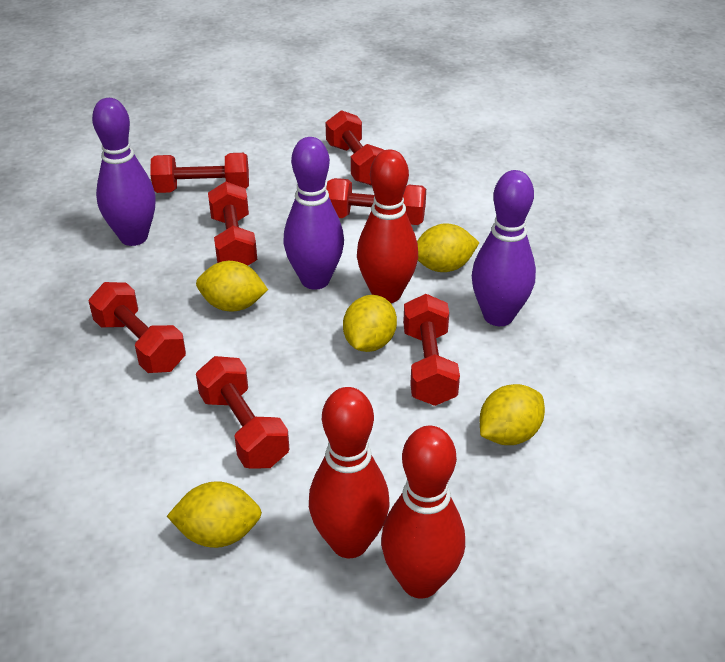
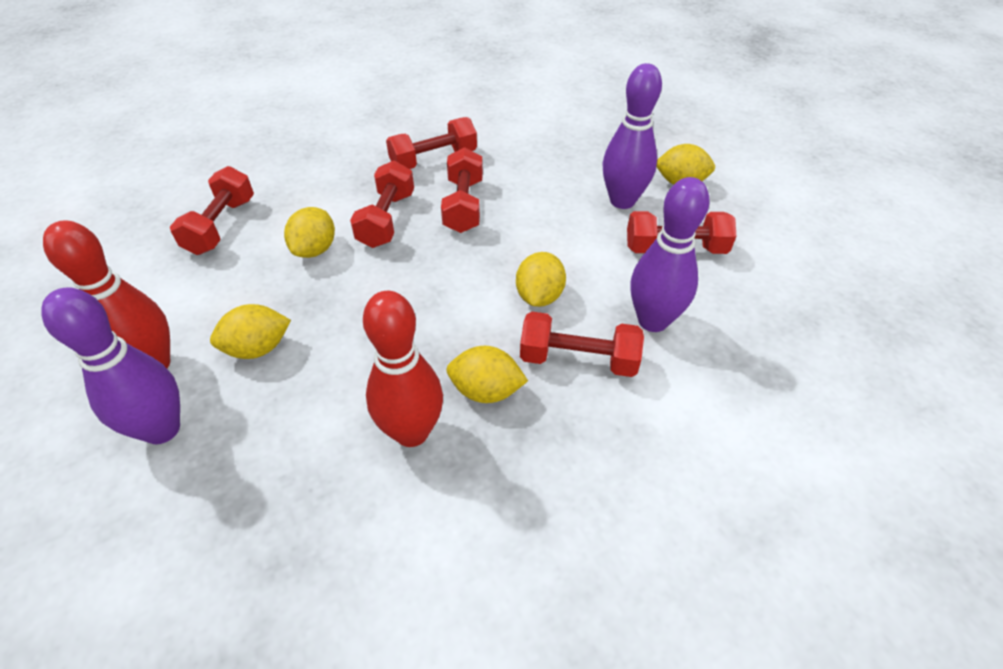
red bowling pin: 3 -> 2
red dumbbell: 7 -> 6

